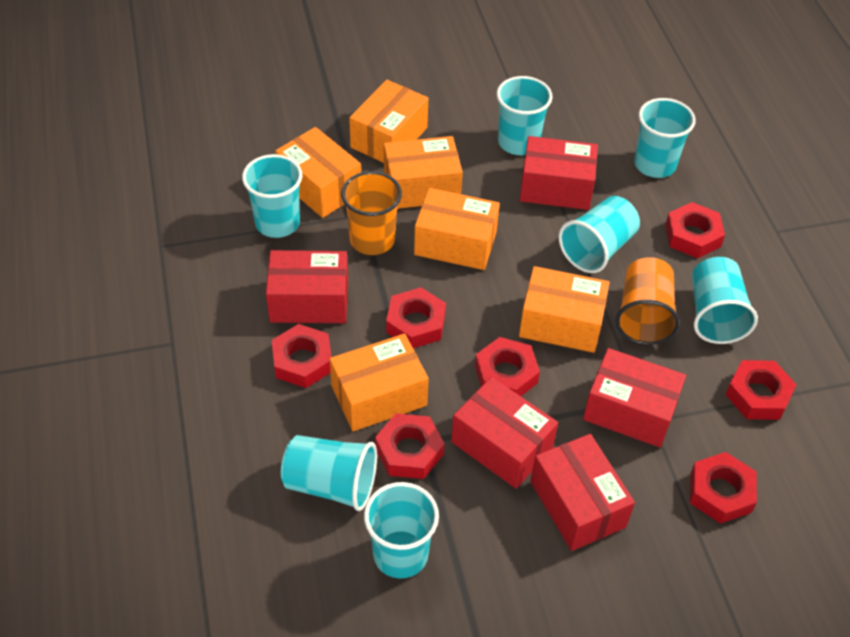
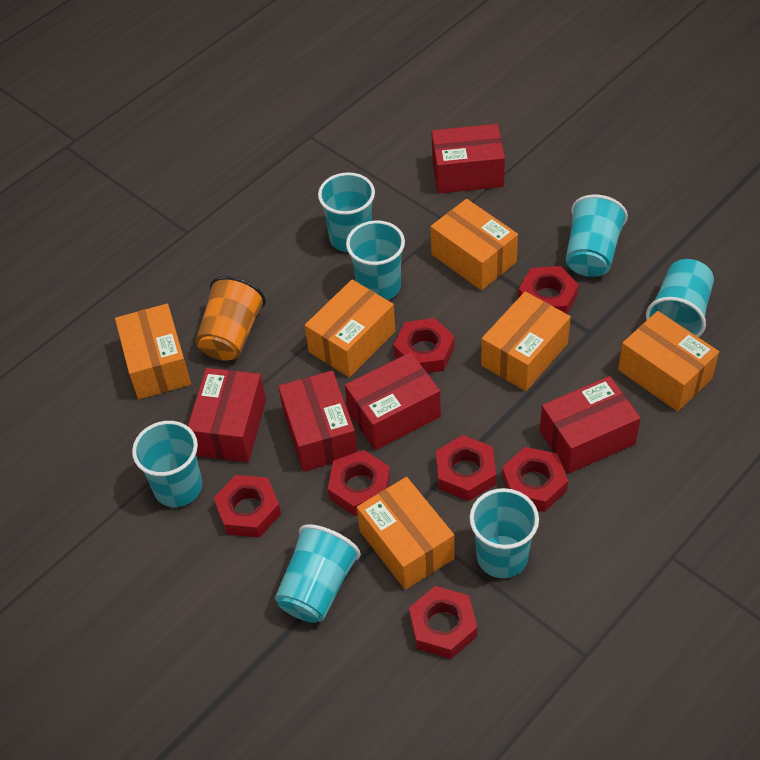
orange cup: 2 -> 1

